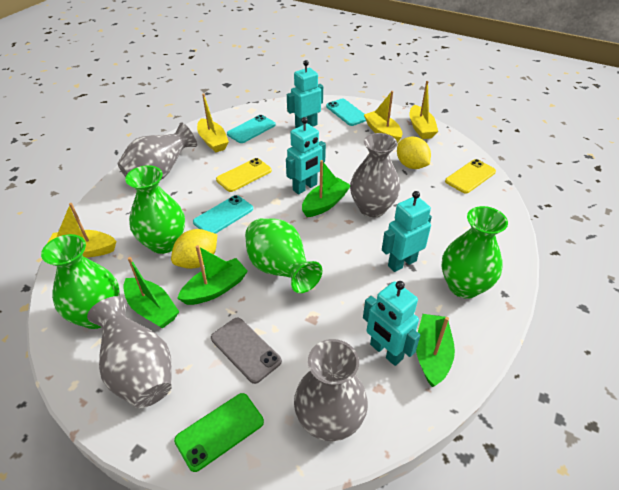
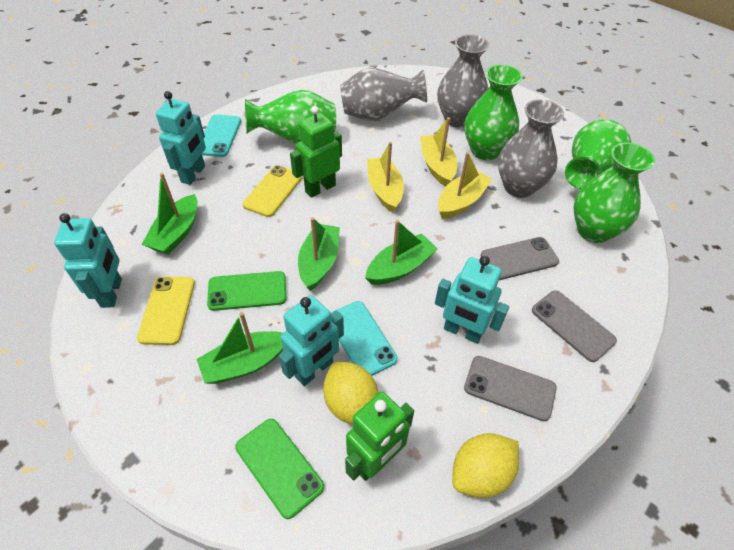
green phone: 1 -> 2
green robot: 0 -> 2
grey phone: 1 -> 3
grey vase: 4 -> 3
turquoise phone: 3 -> 2
yellow boat: 4 -> 3

